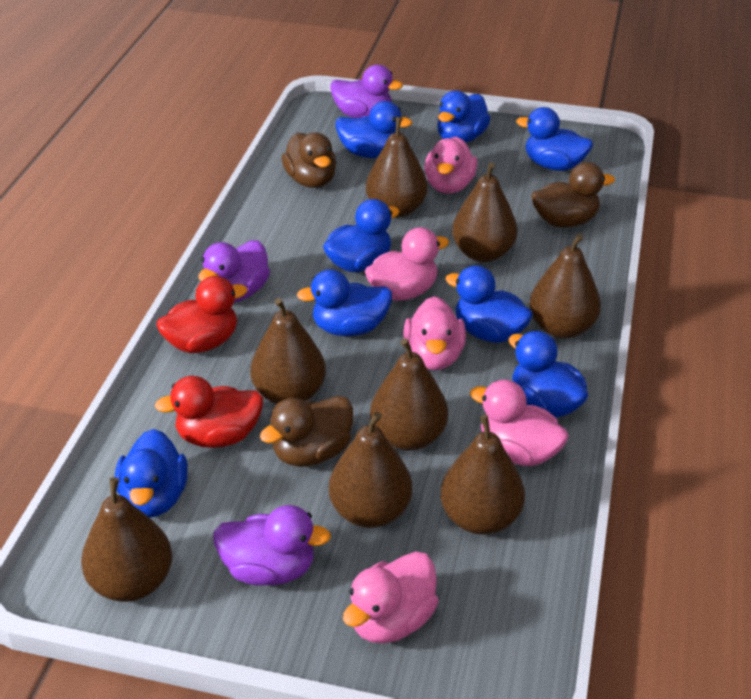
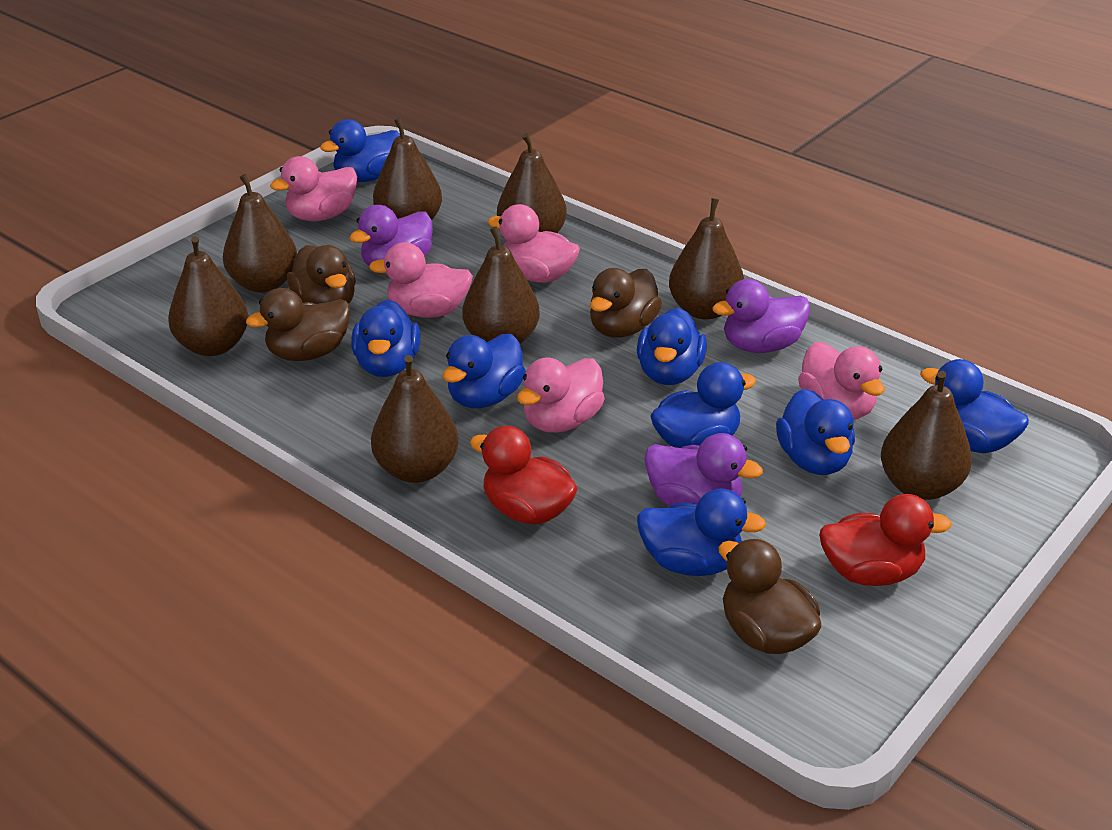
brown duck: 3 -> 4

